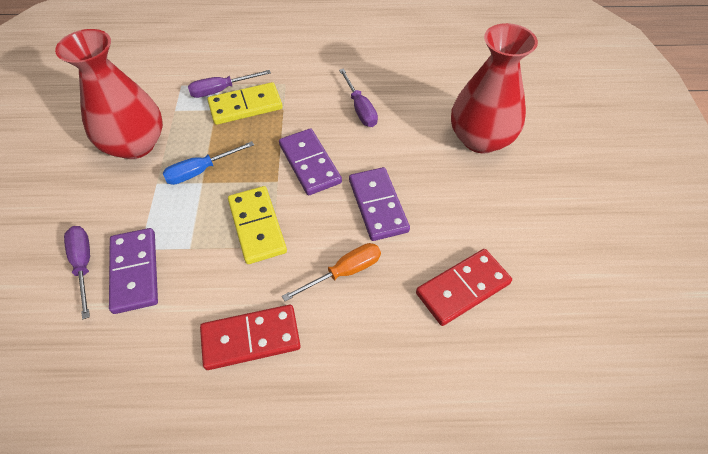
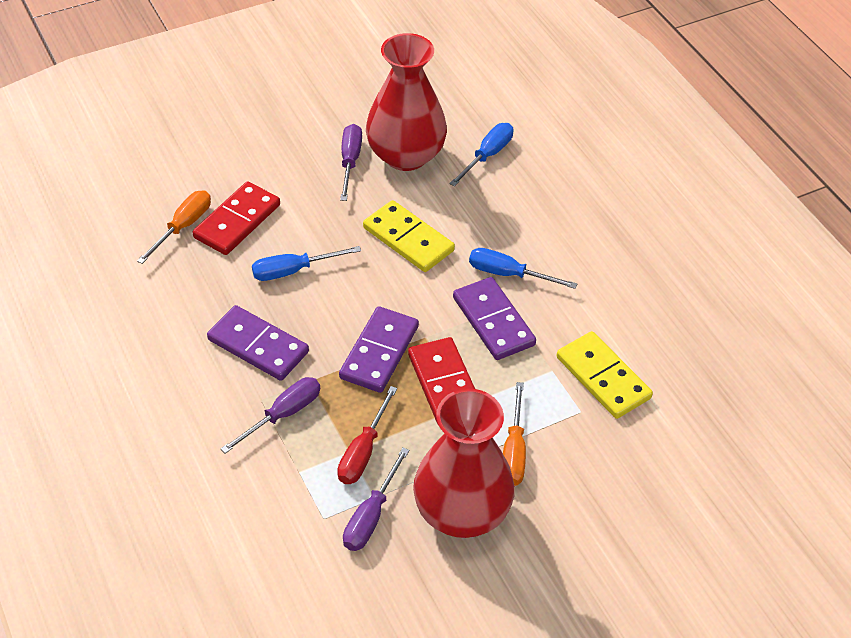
blue screwdriver: 1 -> 3
orange screwdriver: 1 -> 2
red screwdriver: 0 -> 1

